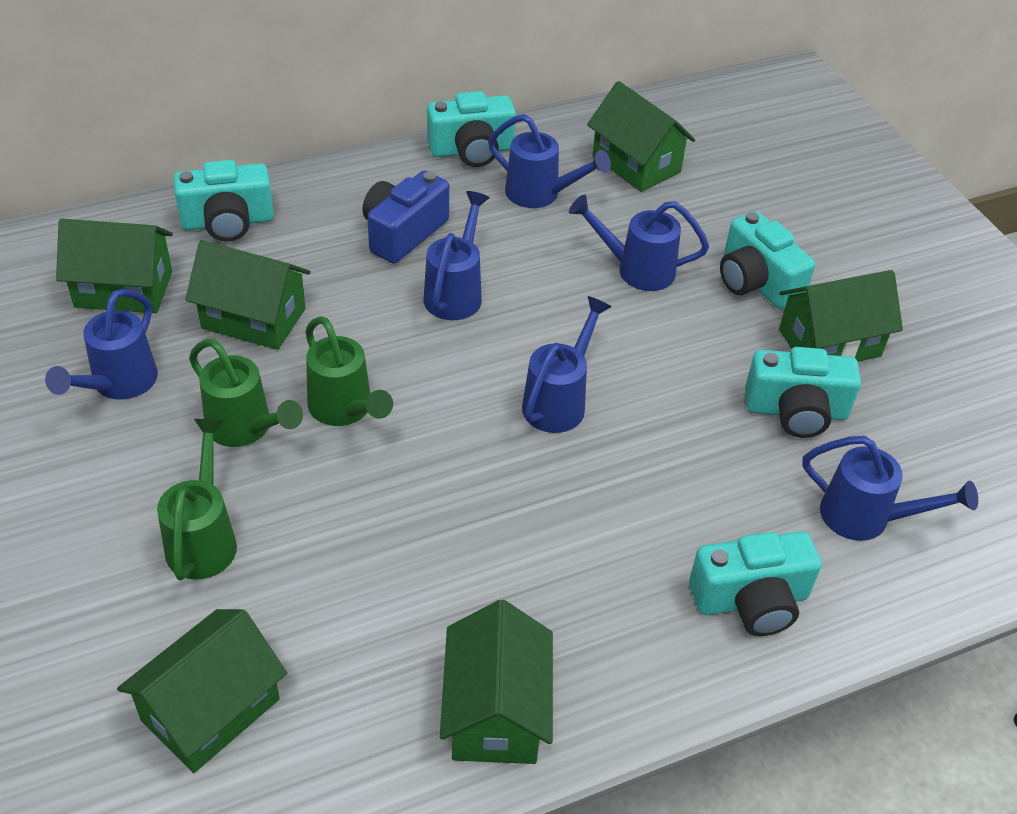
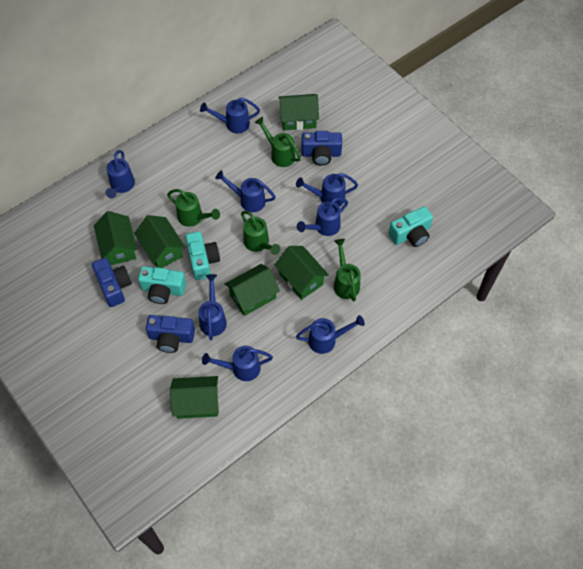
blue camera: 1 -> 3
blue watering can: 6 -> 8
green watering can: 3 -> 4
turquoise camera: 5 -> 3

